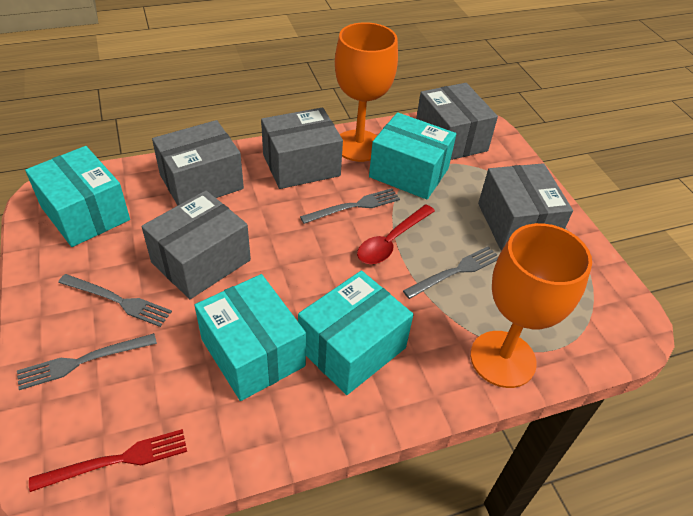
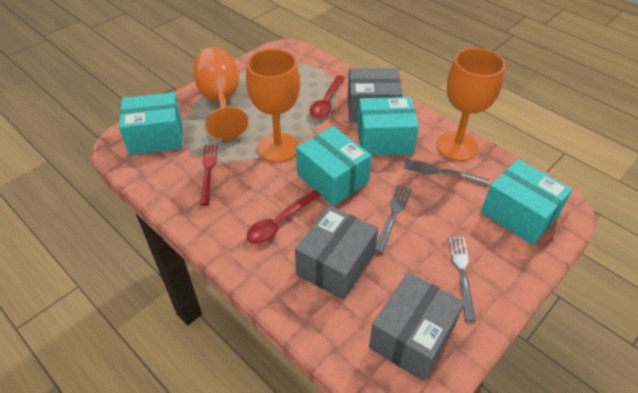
grey box: 5 -> 3
grey fork: 4 -> 3
orange goblet: 2 -> 3
red spoon: 1 -> 2

